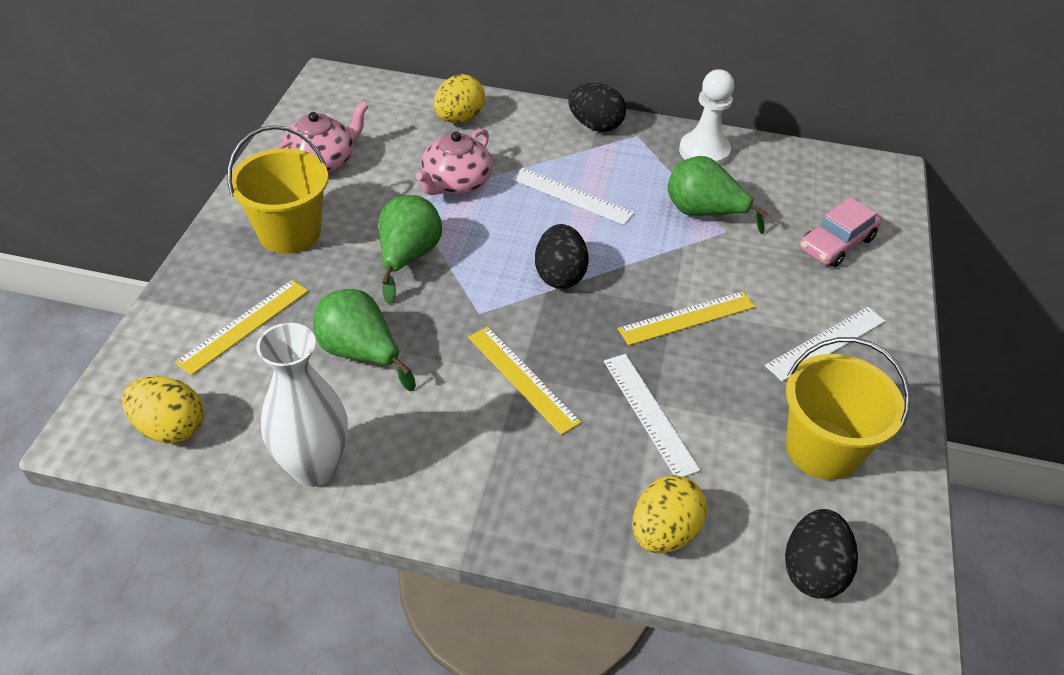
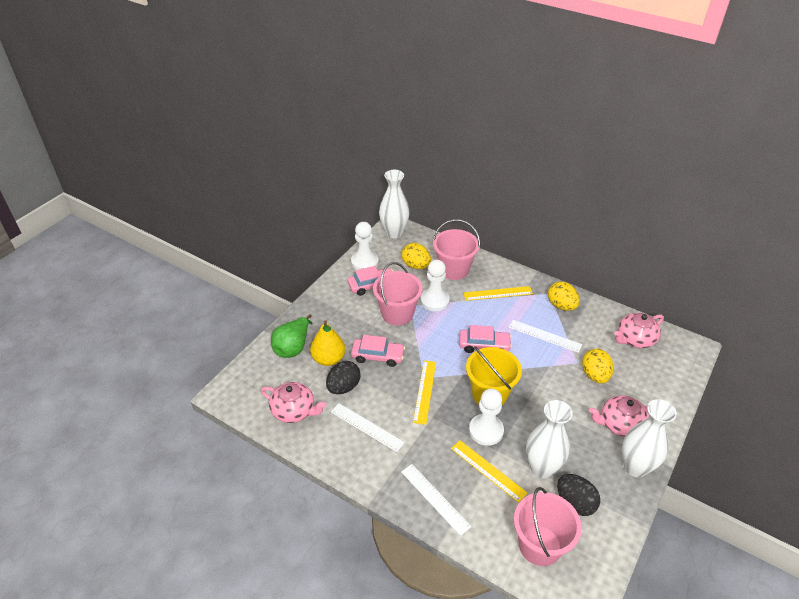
black egg: 3 -> 2
green pear: 3 -> 1
pink bucket: 0 -> 3
pink car: 1 -> 3
pink teapot: 2 -> 3
white pawn: 1 -> 3
white vase: 1 -> 3
yellow bucket: 2 -> 1
yellow pear: 0 -> 1

